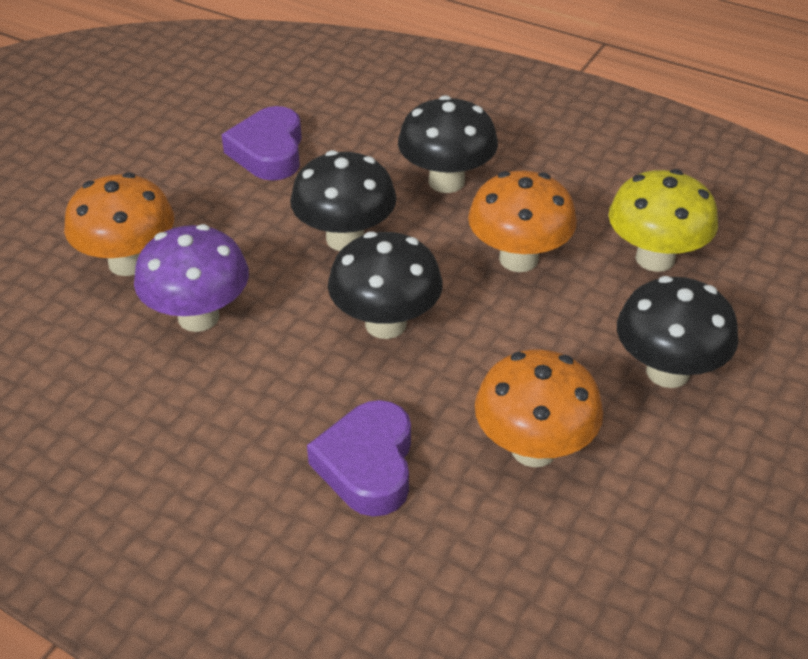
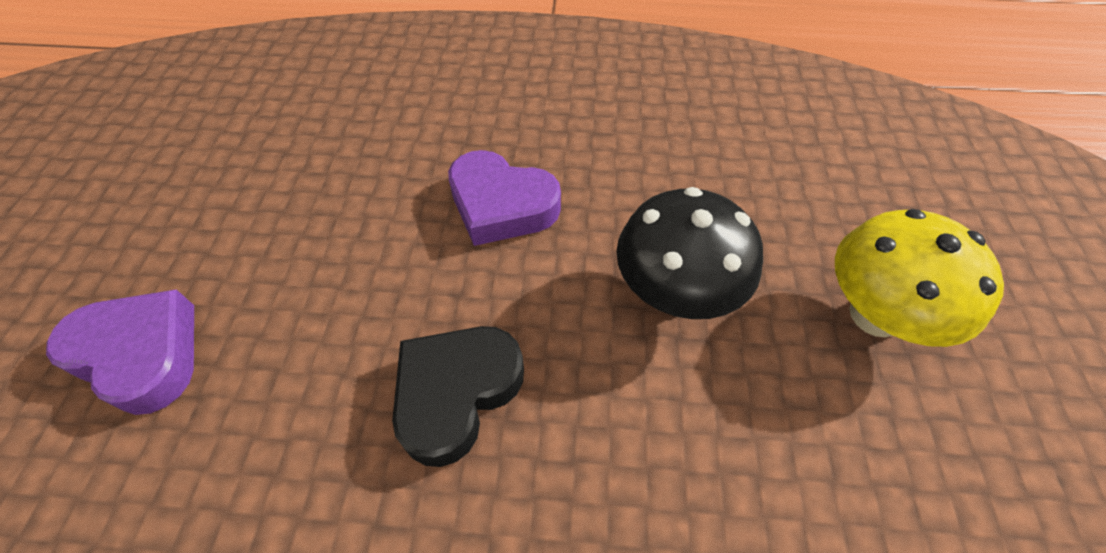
black heart: 0 -> 1
black mushroom: 4 -> 1
orange mushroom: 3 -> 0
purple mushroom: 1 -> 0

